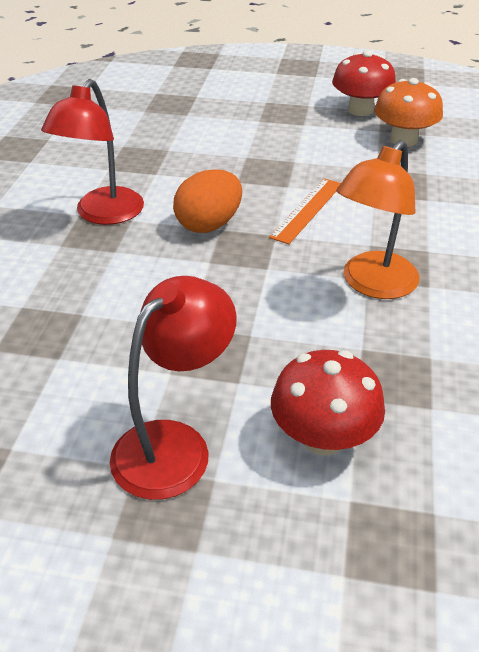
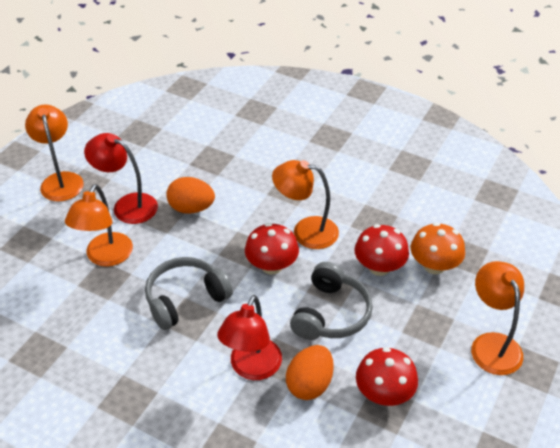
grey headphones: 0 -> 2
orange egg: 1 -> 2
orange lamp: 1 -> 4
orange ruler: 1 -> 0
red mushroom: 2 -> 3

